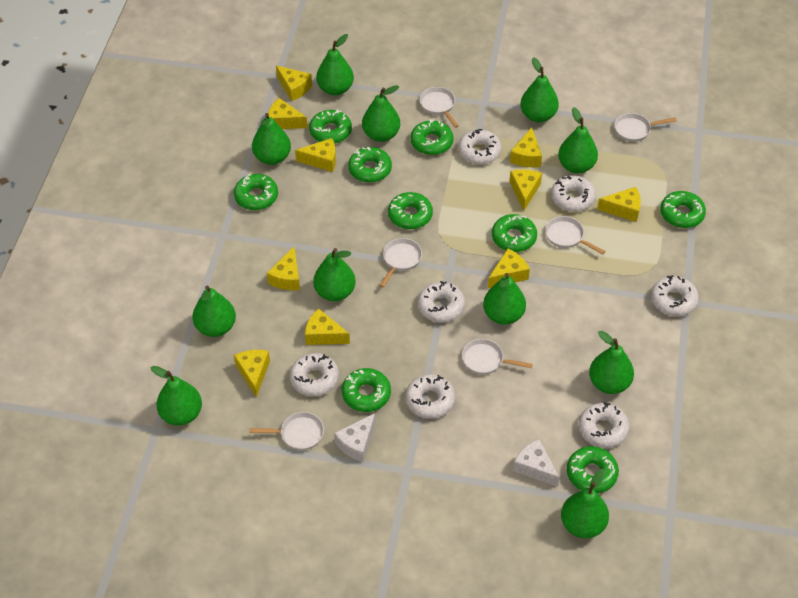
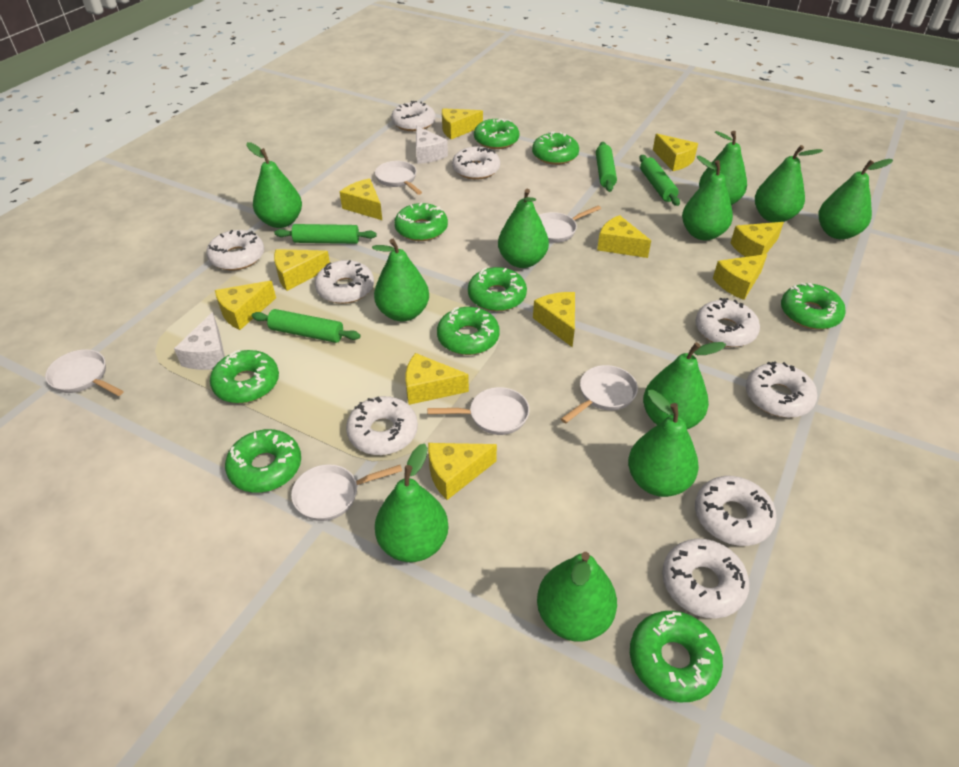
green rolling pin: 0 -> 4
white donut: 7 -> 9
yellow cheese: 10 -> 11

